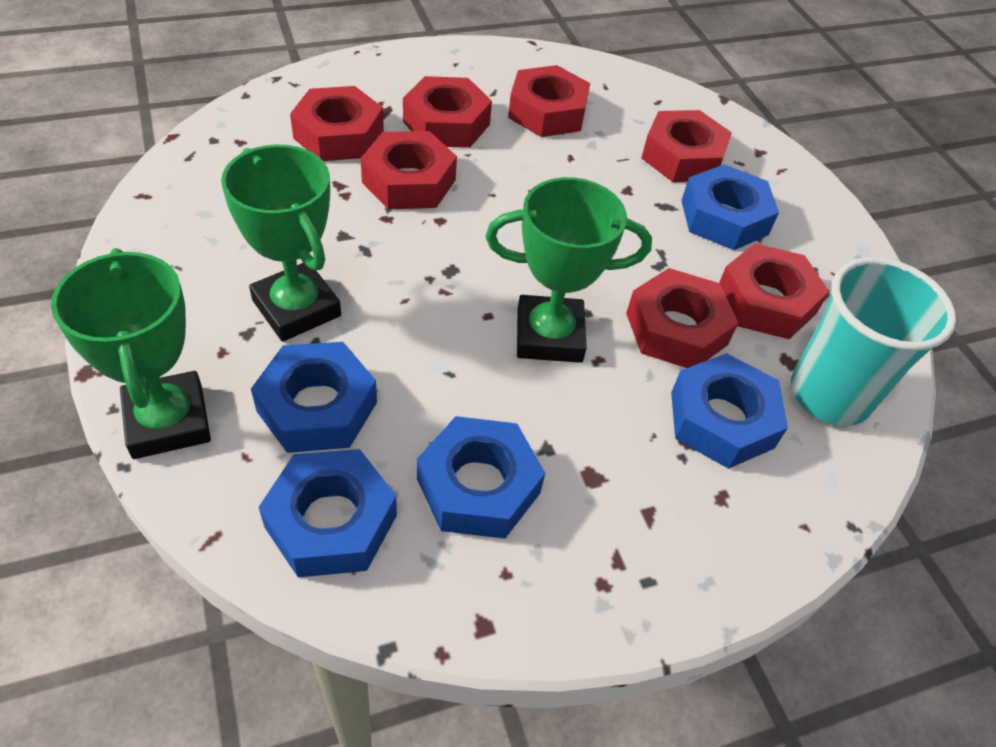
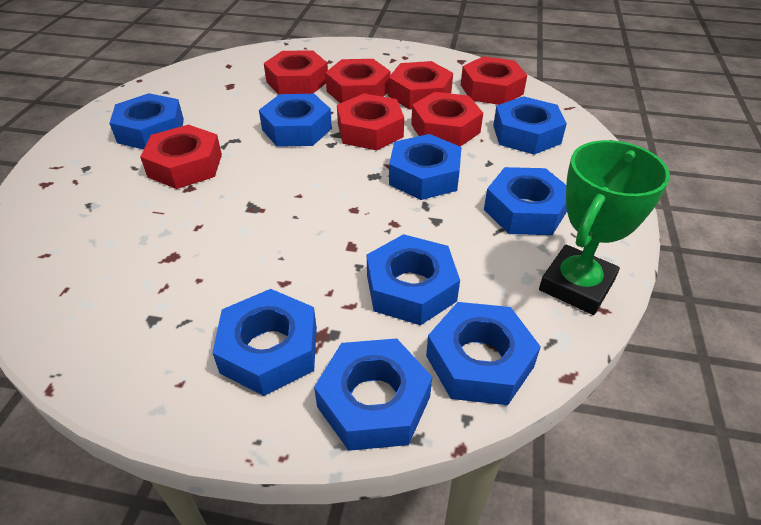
blue nut: 5 -> 9
green trophy: 3 -> 1
turquoise cup: 1 -> 0

